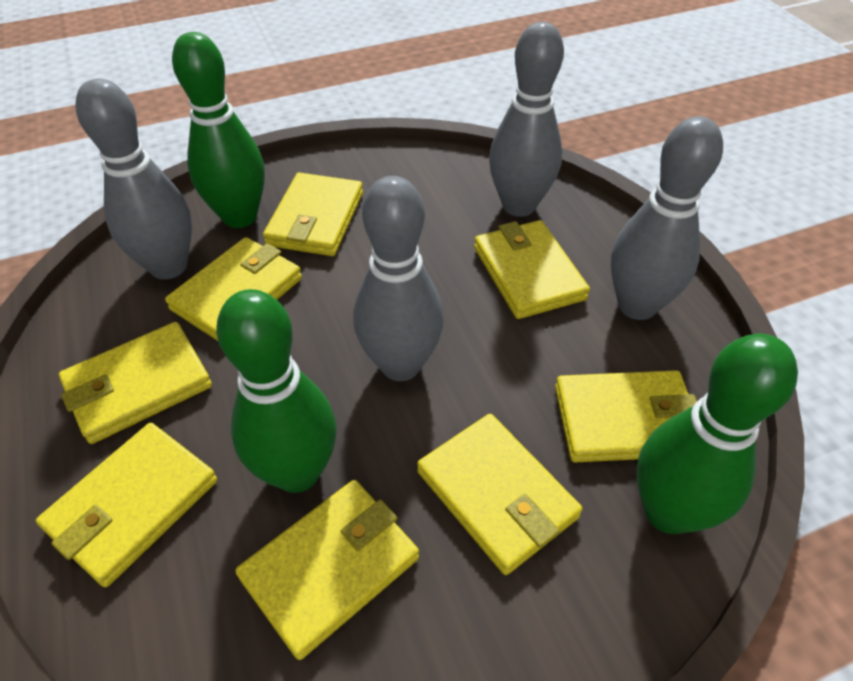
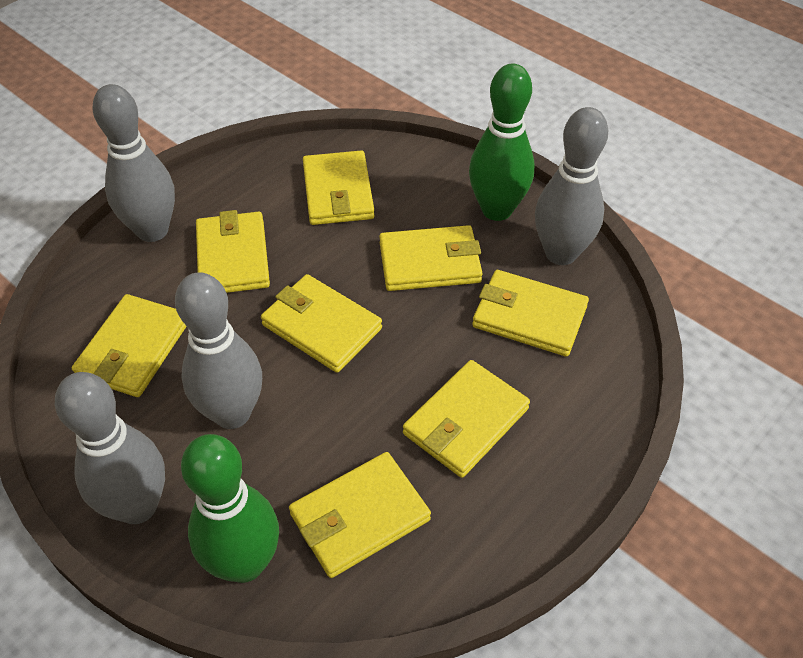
green bowling pin: 3 -> 2

